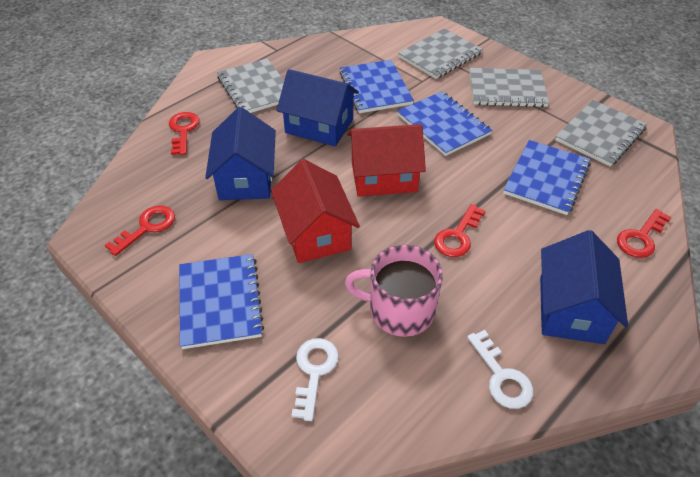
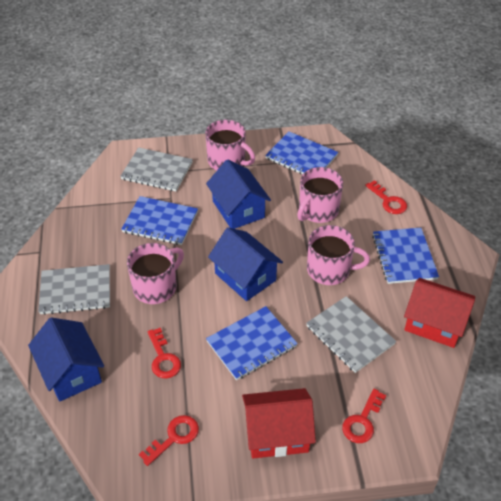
grey notebook: 4 -> 3
pink mug: 1 -> 4
white key: 2 -> 0

